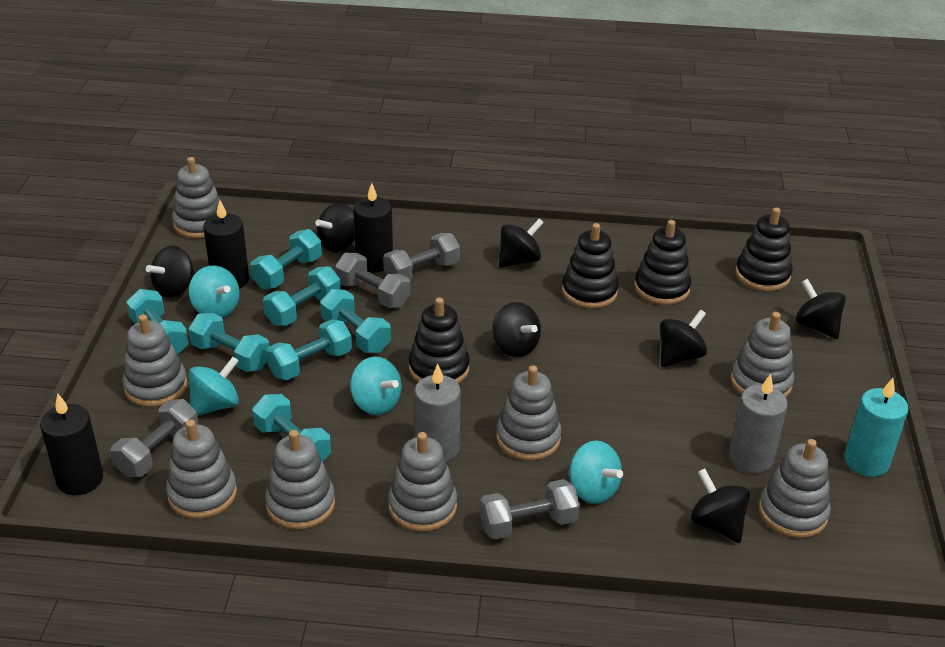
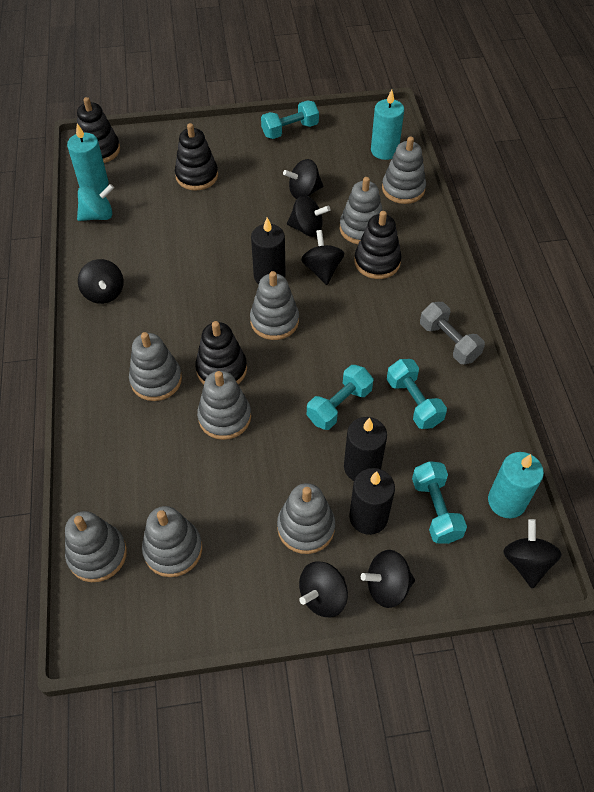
grey candle: 2 -> 0
grey dumbbell: 4 -> 1
turquoise candle: 1 -> 3
turquoise dumbbell: 7 -> 4
turquoise spinning top: 4 -> 1

